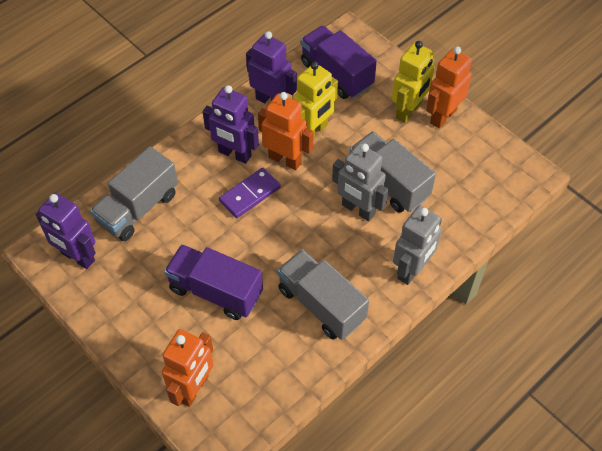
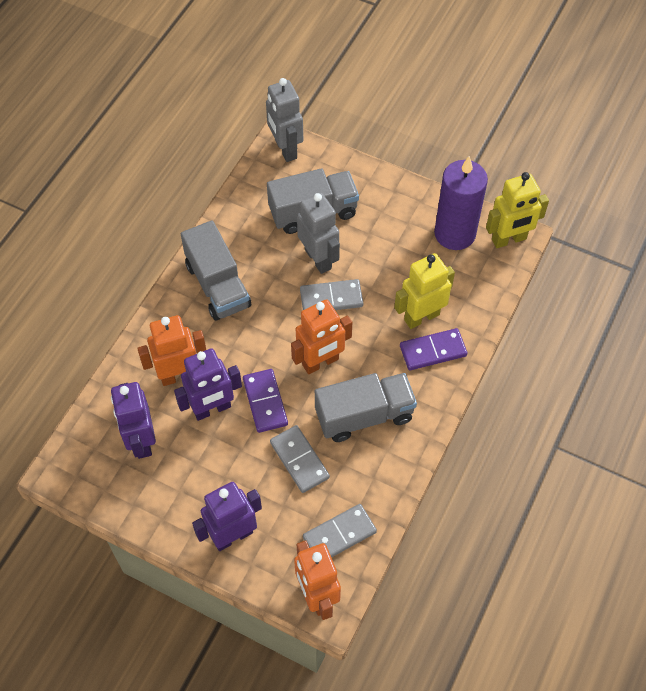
grey domino: 0 -> 3
purple candle: 0 -> 1
purple domino: 1 -> 2
purple truck: 2 -> 0

